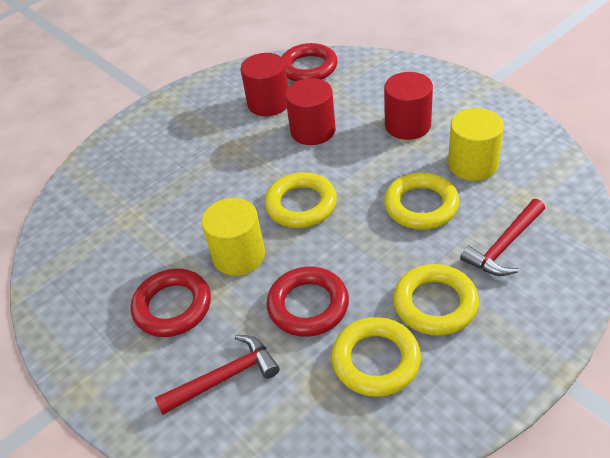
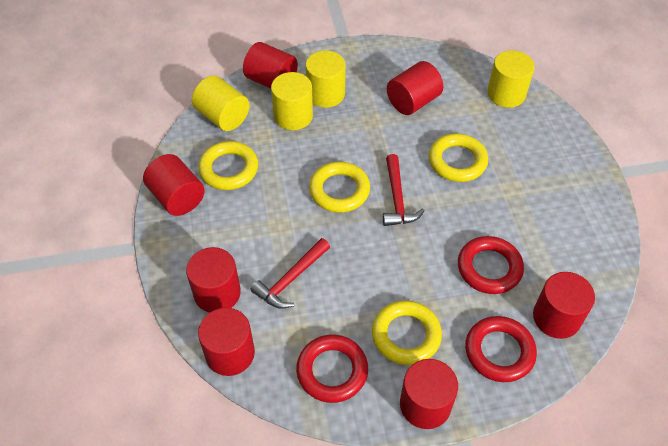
red cylinder: 3 -> 7
yellow cylinder: 2 -> 4

